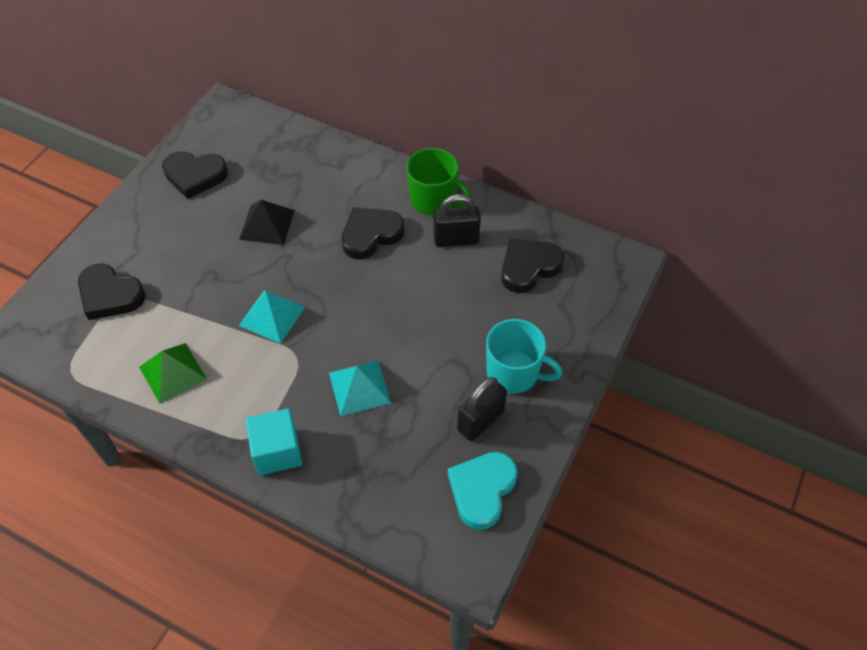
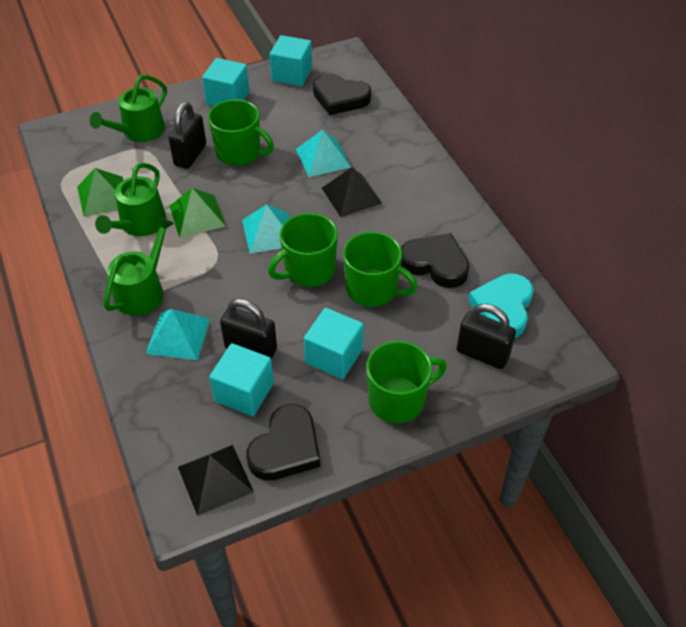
black heart: 4 -> 3
black padlock: 2 -> 3
black pyramid: 1 -> 2
green mug: 1 -> 4
green pyramid: 1 -> 2
green watering can: 0 -> 3
turquoise cube: 1 -> 4
turquoise mug: 1 -> 0
turquoise pyramid: 2 -> 3

